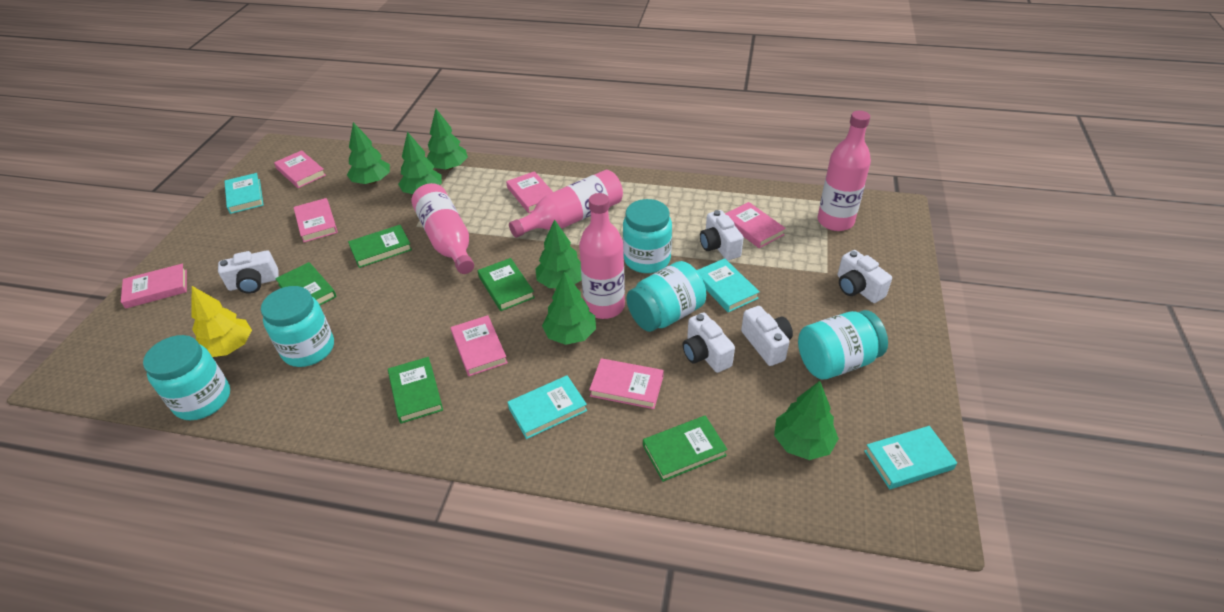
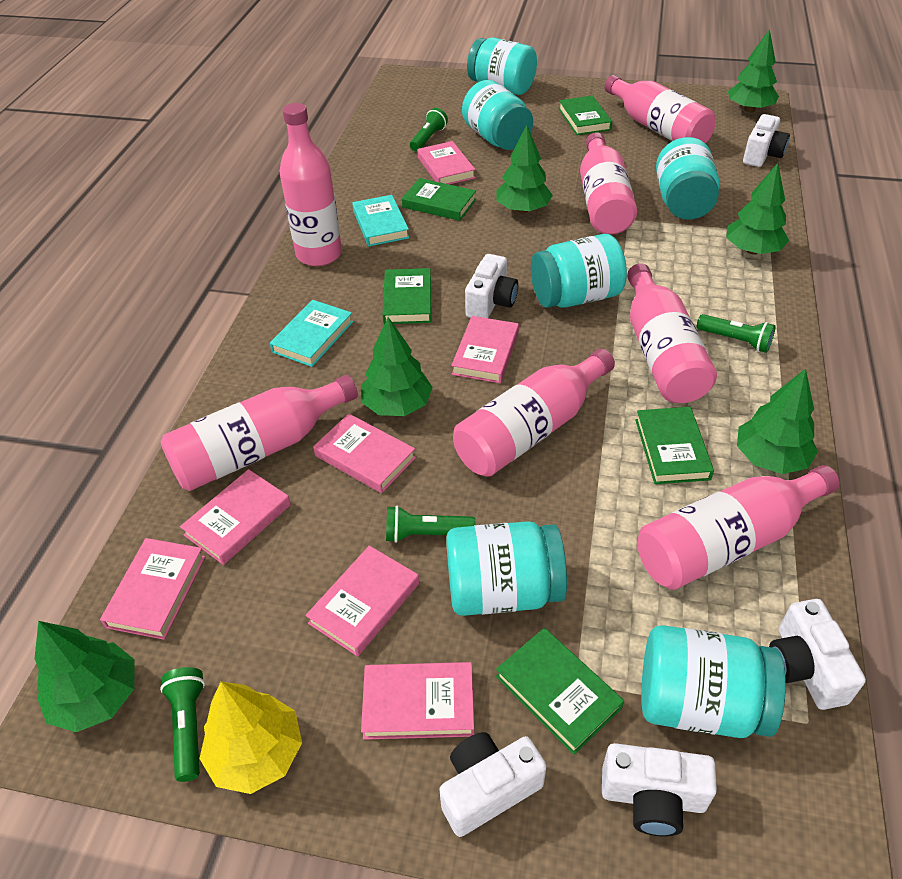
green flashlight: 0 -> 4
pink bottle: 4 -> 7
turquoise book: 4 -> 2
turquoise jar: 5 -> 6

